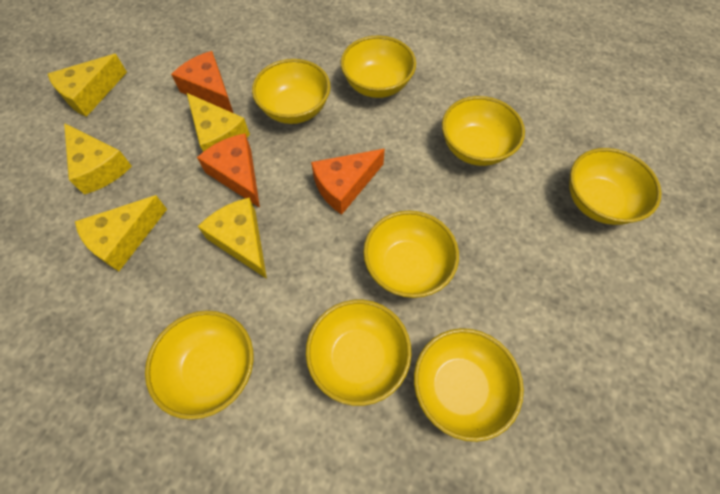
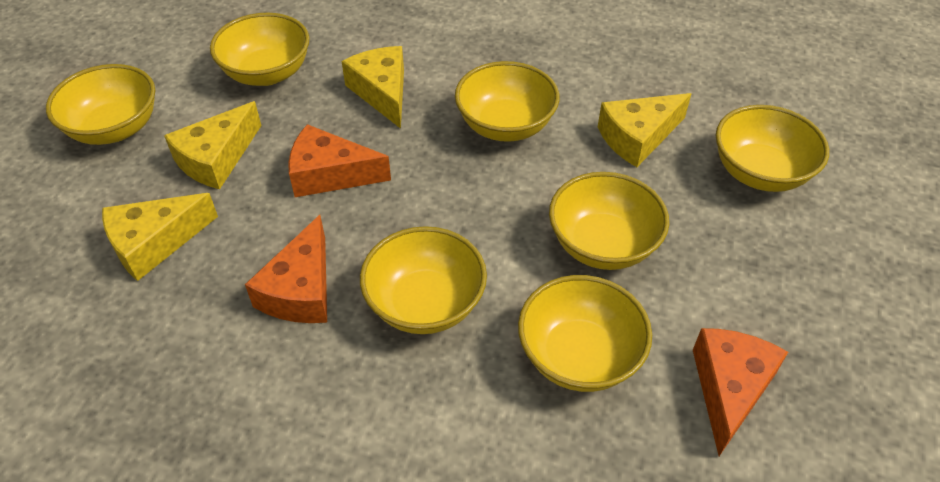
yellow bowl: 8 -> 7
yellow cheese: 5 -> 4

